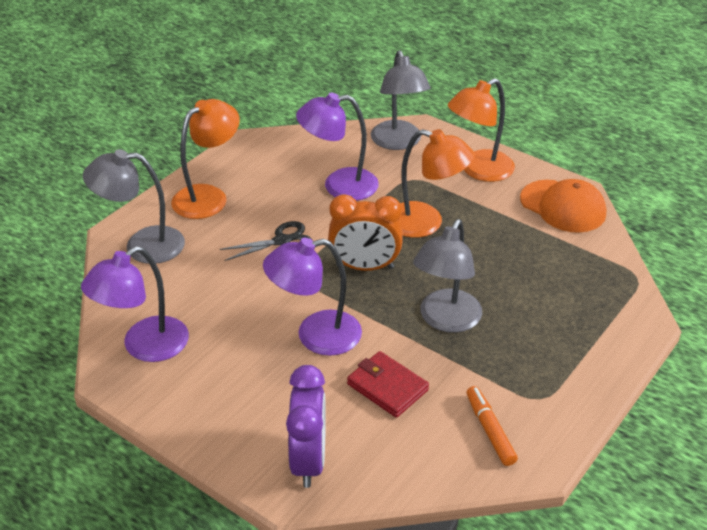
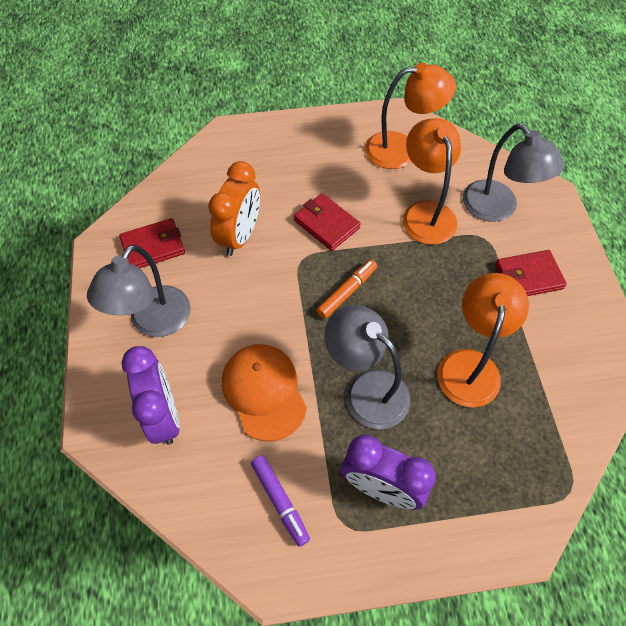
black scissors: 1 -> 0
purple clock: 1 -> 2
purple lamp: 3 -> 0
purple marker: 0 -> 1
red wallet: 1 -> 3

